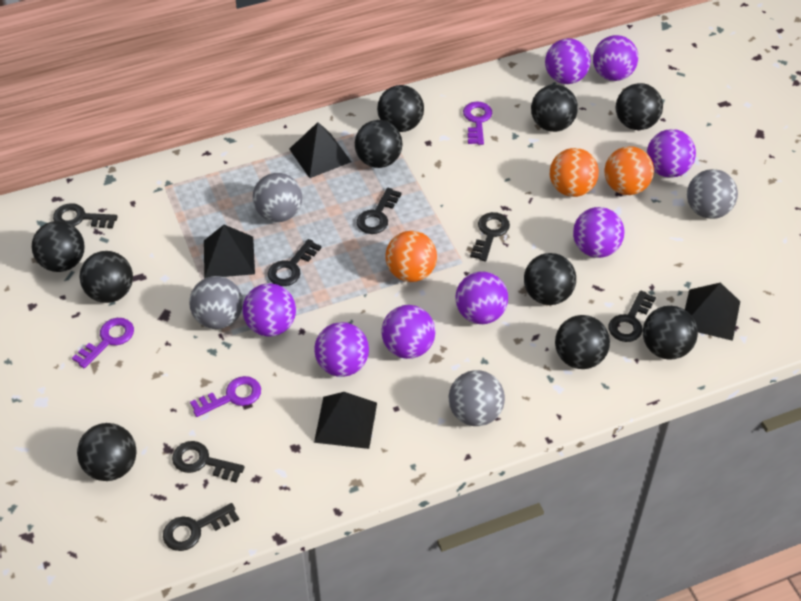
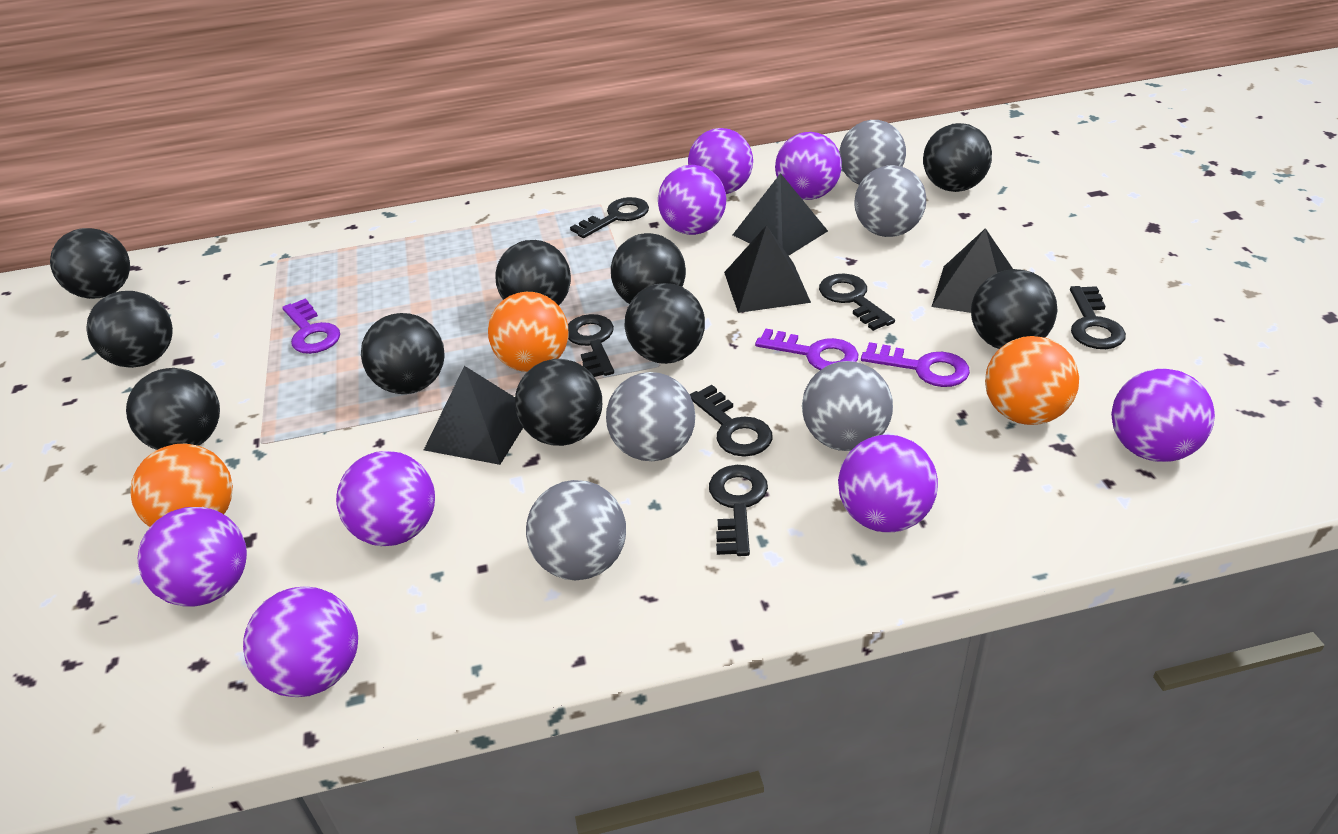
black key: 7 -> 6
grey ball: 4 -> 5

